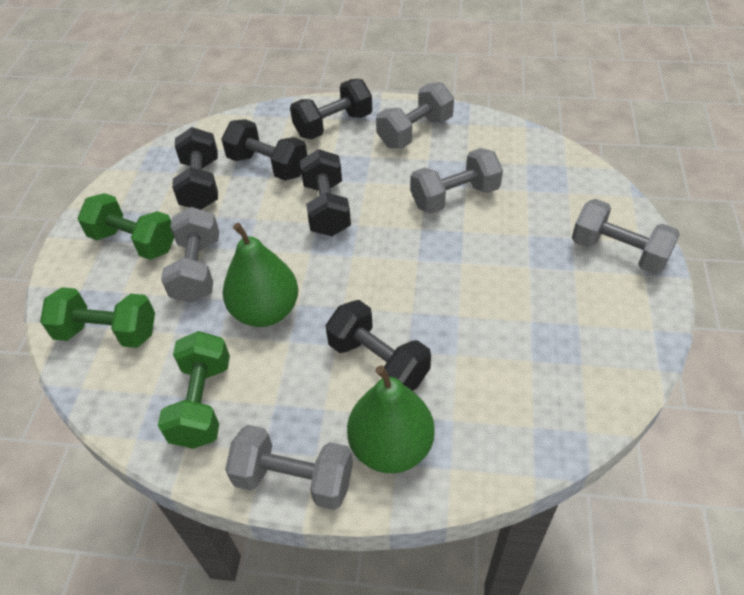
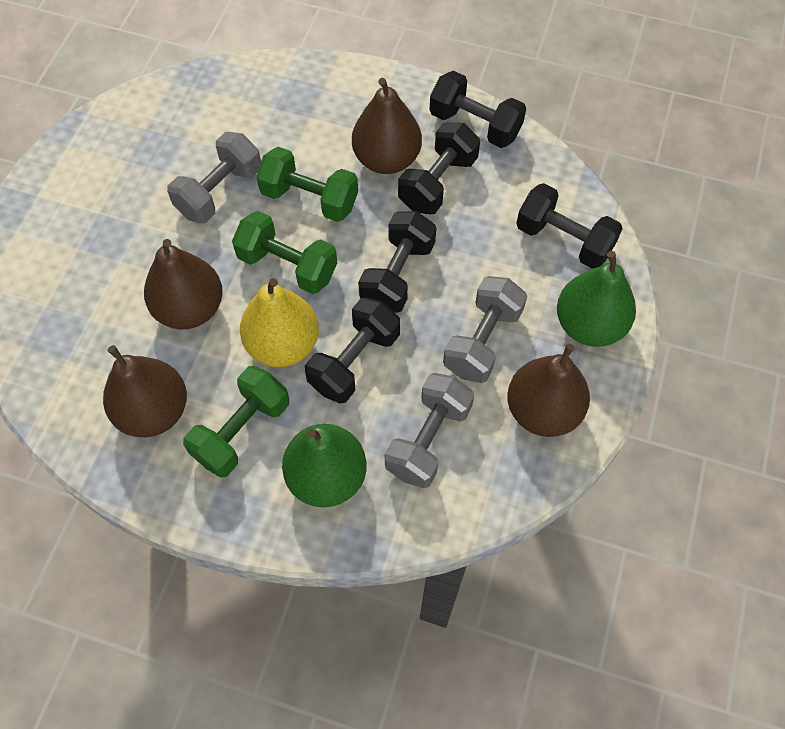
brown pear: 0 -> 4
grey dumbbell: 5 -> 3
yellow pear: 0 -> 1

